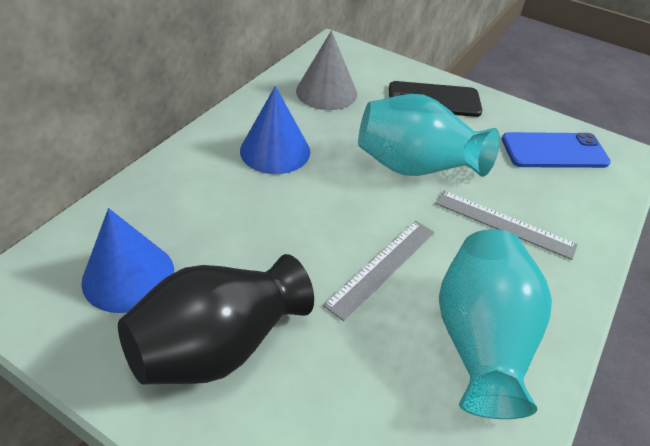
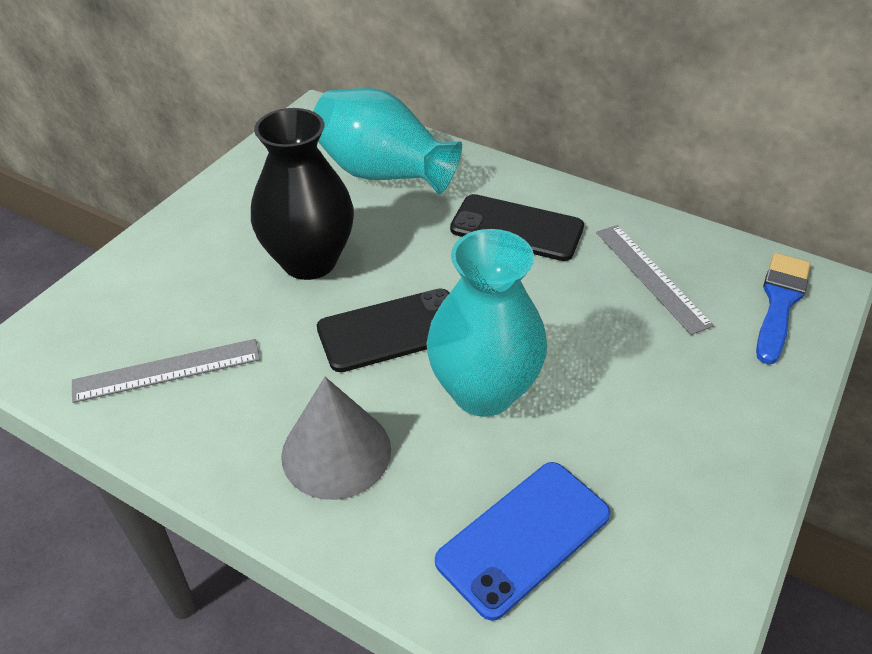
black phone: 1 -> 2
blue brush: 0 -> 1
blue cone: 2 -> 0

